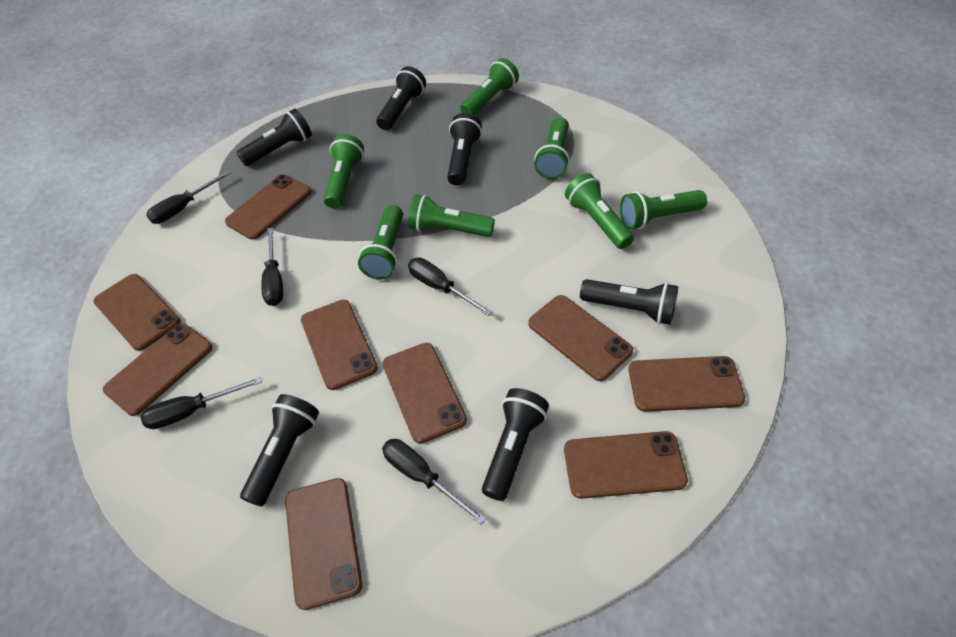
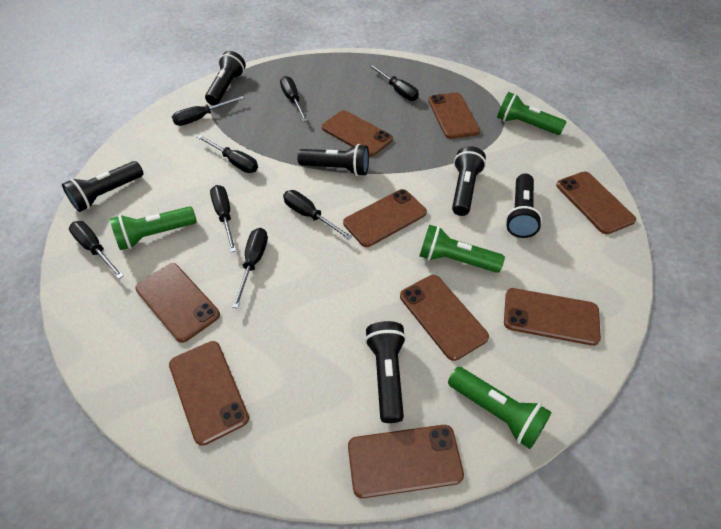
black screwdriver: 5 -> 8
green flashlight: 7 -> 4

